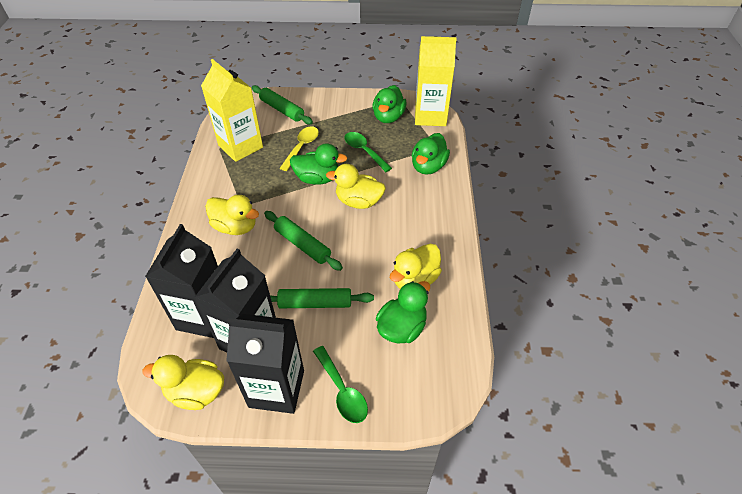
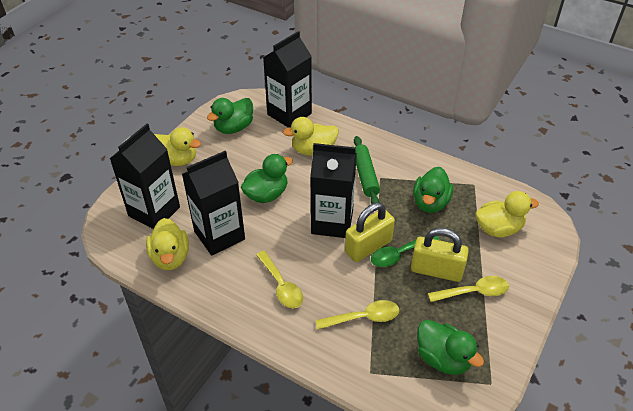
black carton: 3 -> 4
green rolling pin: 3 -> 1
green spoon: 2 -> 1
yellow carton: 2 -> 0
yellow padlock: 0 -> 2
yellow spoon: 1 -> 3

